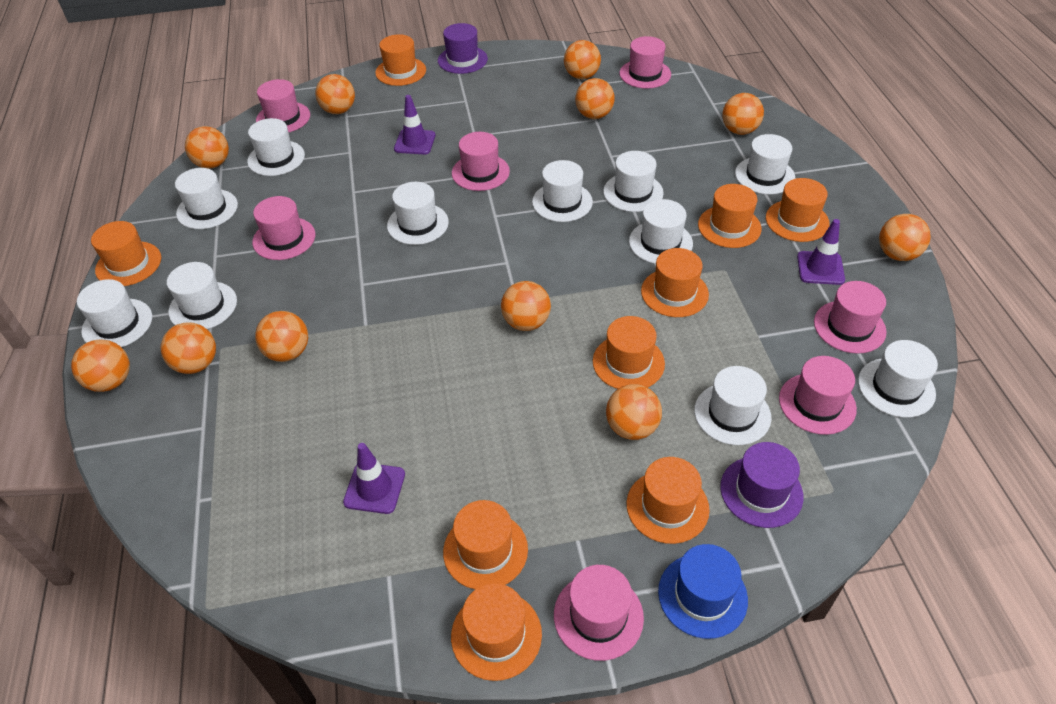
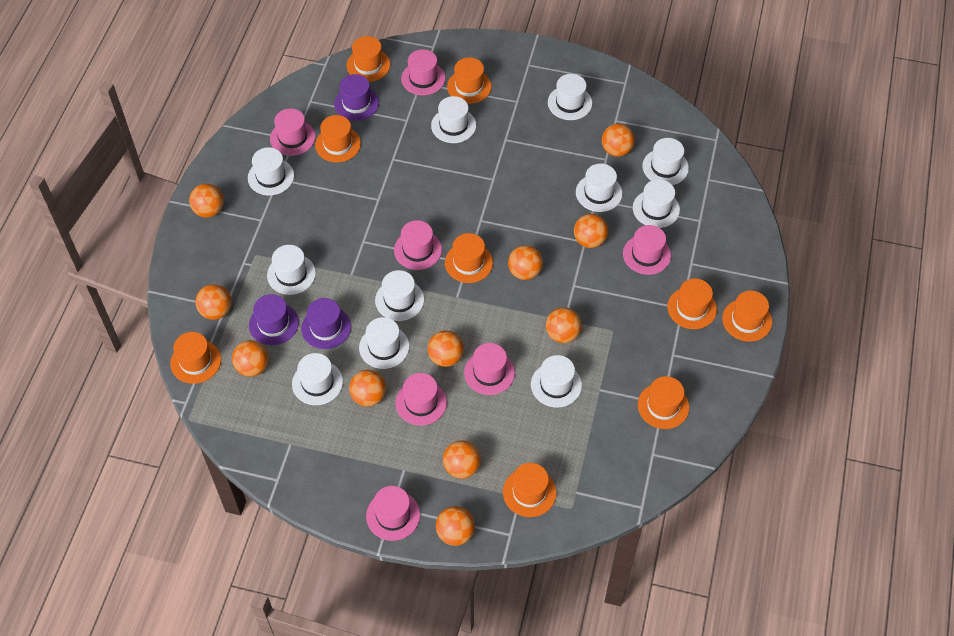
blue hat: 1 -> 0
purple hat: 2 -> 3
purple traffic cone: 3 -> 0

